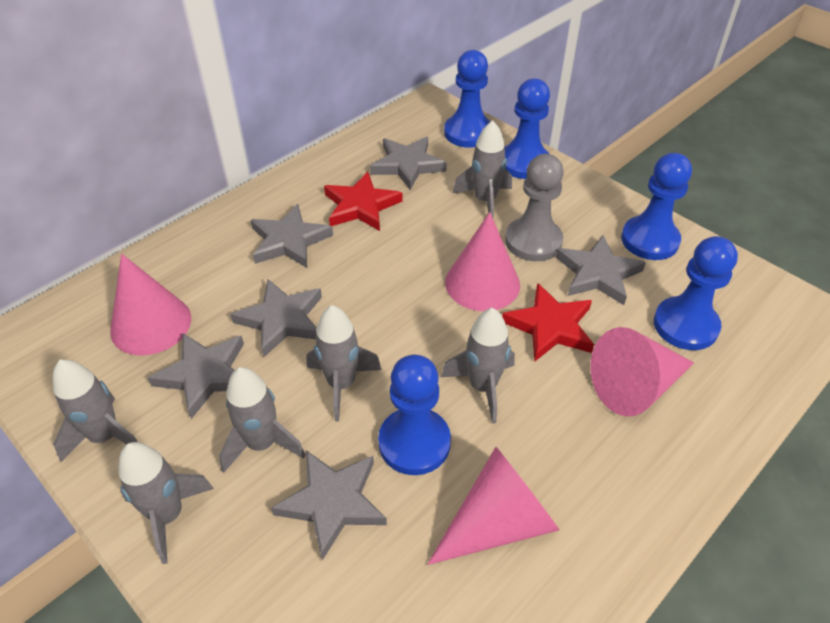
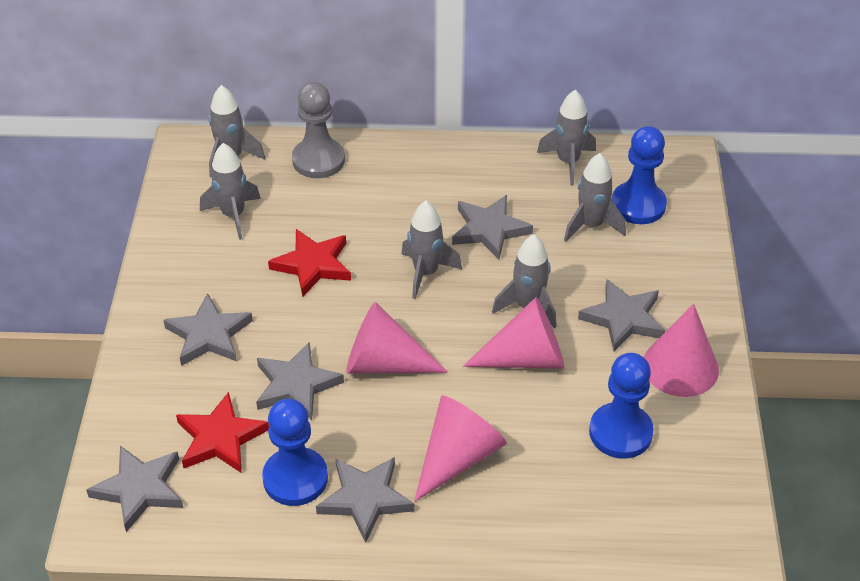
blue pawn: 5 -> 3

